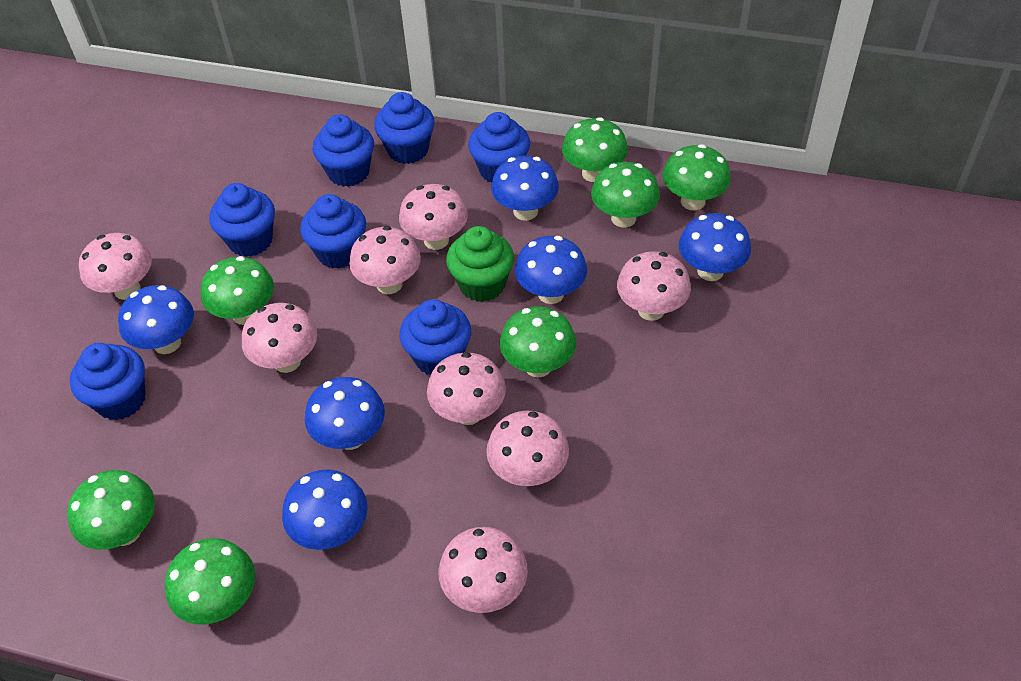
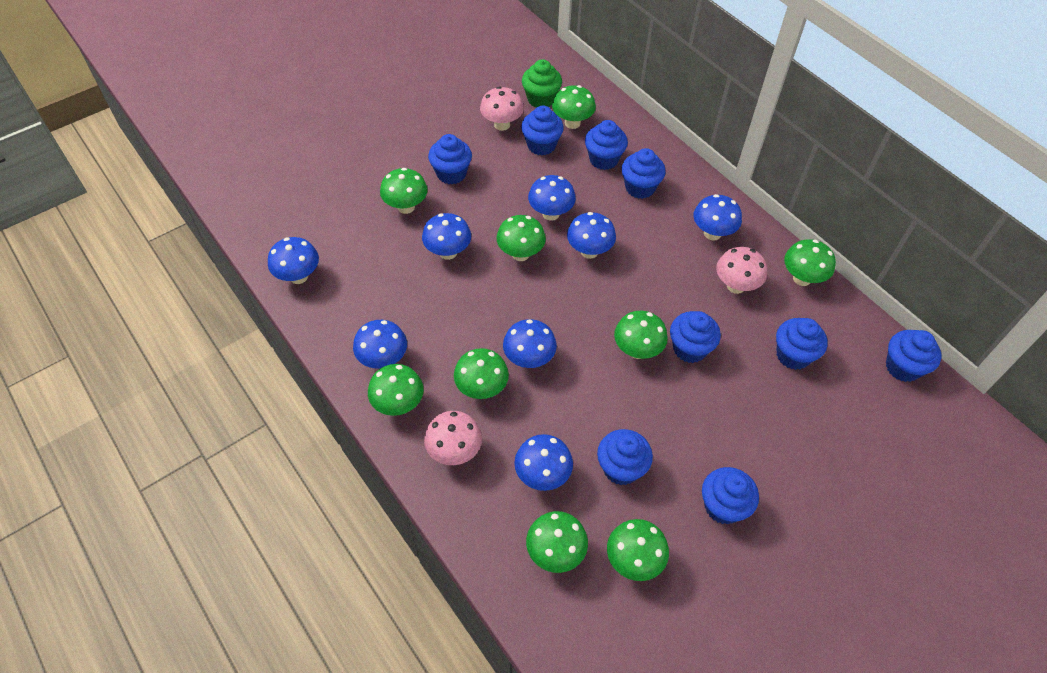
blue cupcake: 7 -> 9
blue mushroom: 6 -> 8
green mushroom: 7 -> 9
pink mushroom: 8 -> 3

